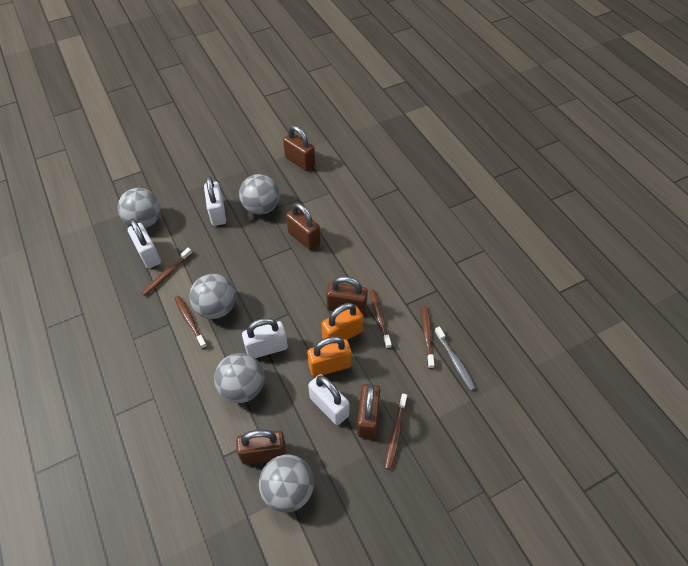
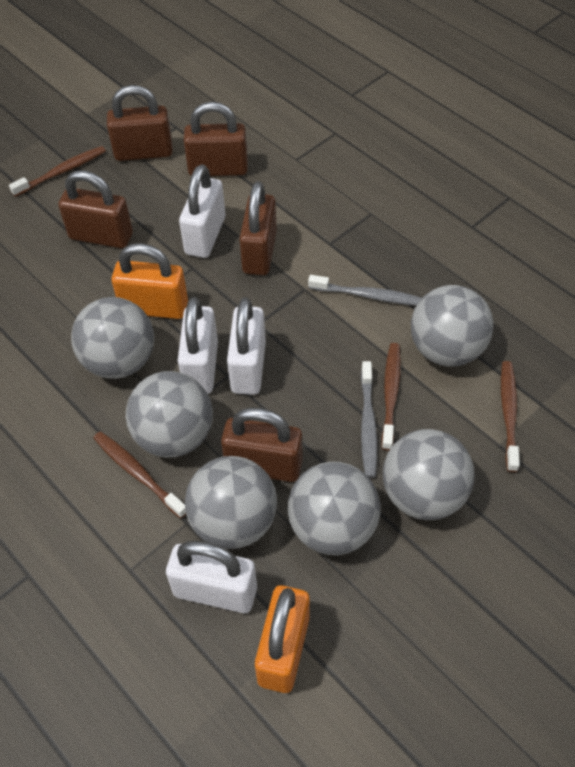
brown toothbrush: 5 -> 4
grey ball: 5 -> 6
grey toothbrush: 1 -> 2

